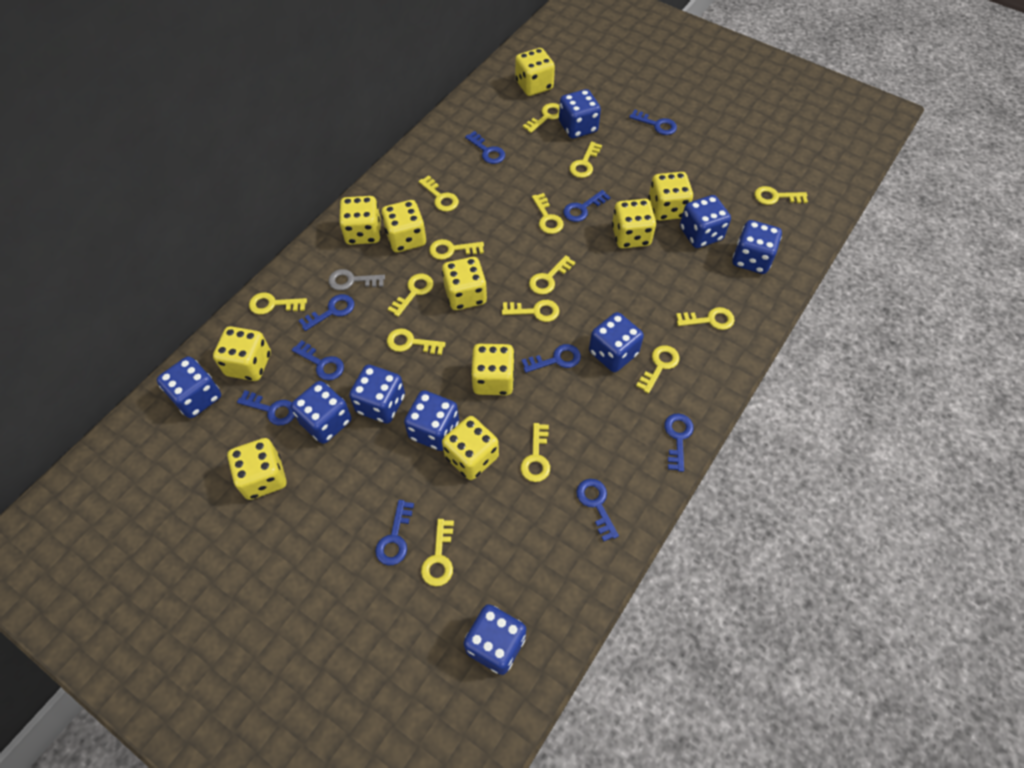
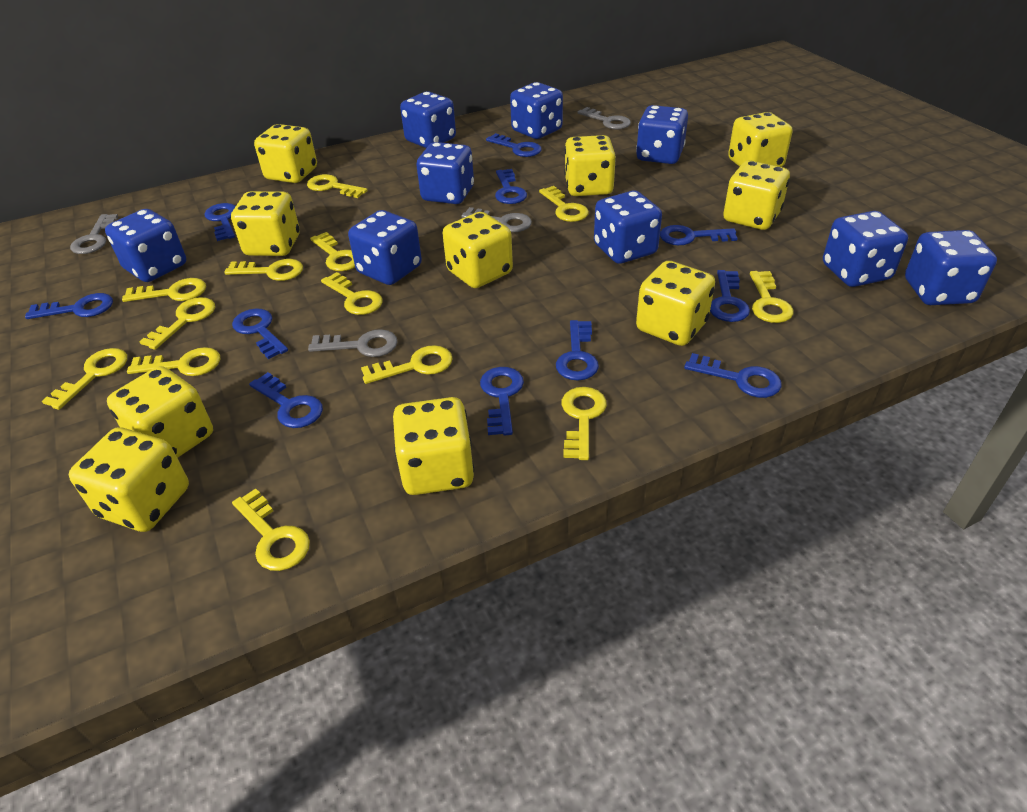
blue key: 10 -> 11
grey key: 1 -> 4
yellow key: 15 -> 13

